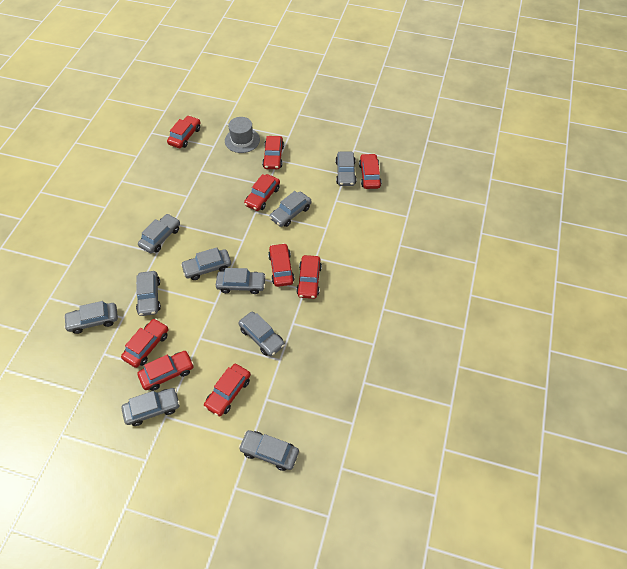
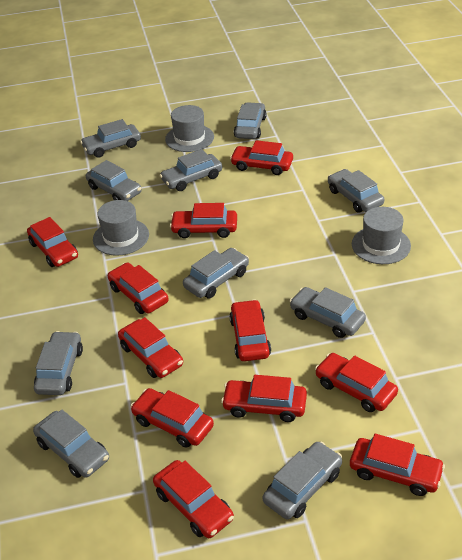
grey hat: 1 -> 3
red car: 9 -> 11

